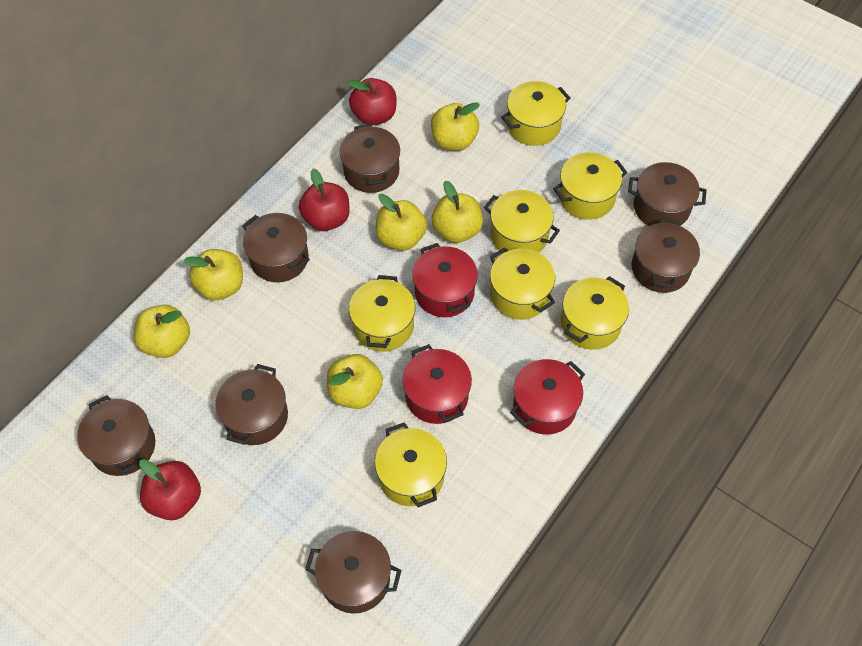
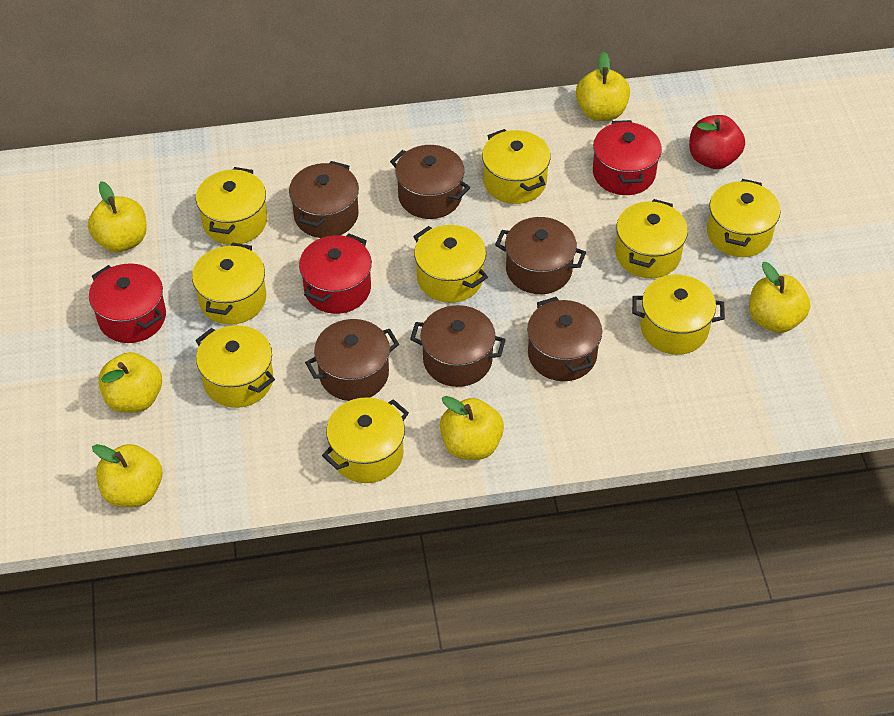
brown pot: 7 -> 6
red apple: 3 -> 1
yellow pot: 7 -> 9

